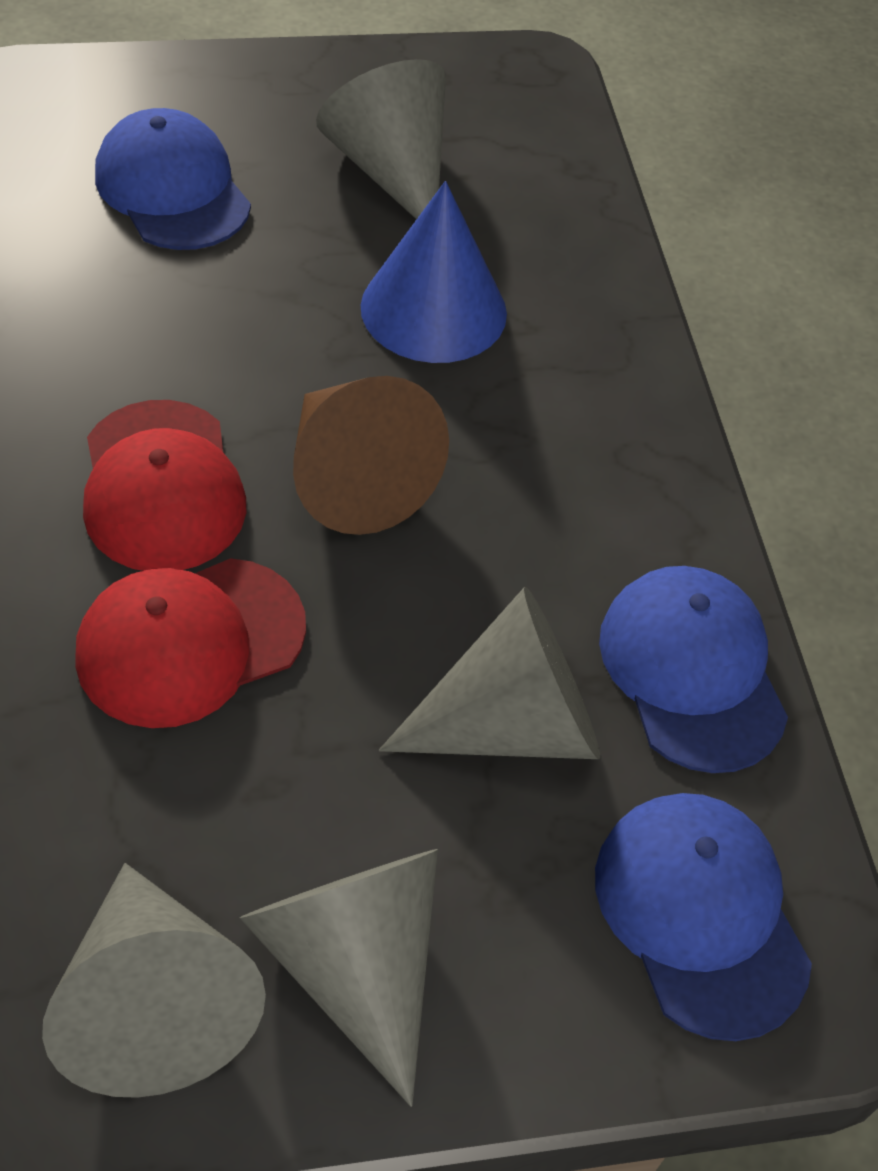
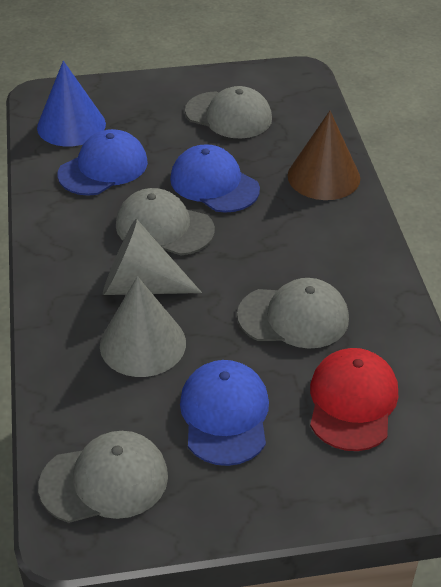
grey cap: 0 -> 4
grey cone: 4 -> 2
red cap: 2 -> 1

